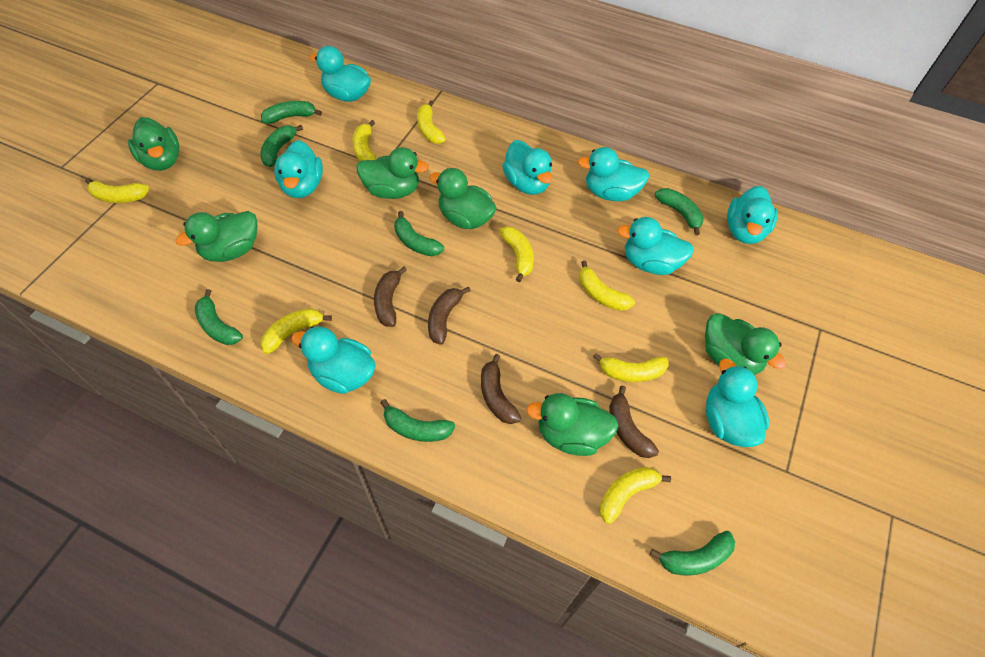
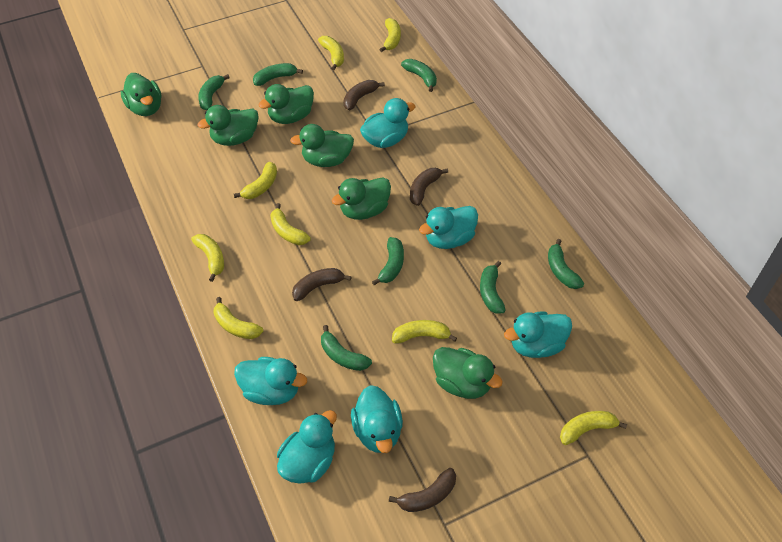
turquoise duck: 8 -> 6

